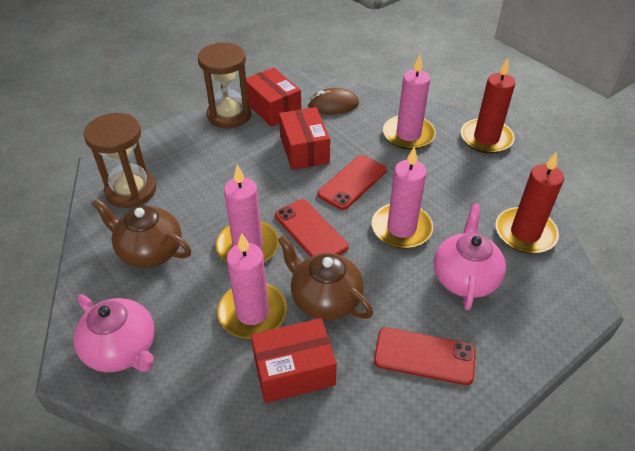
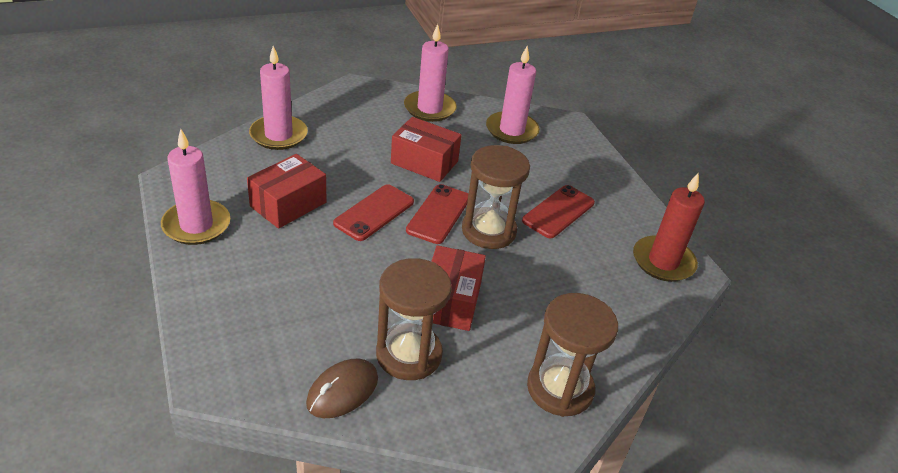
brown hourglass: 2 -> 3
brown teapot: 2 -> 0
pink teapot: 2 -> 0
red candle: 2 -> 1

